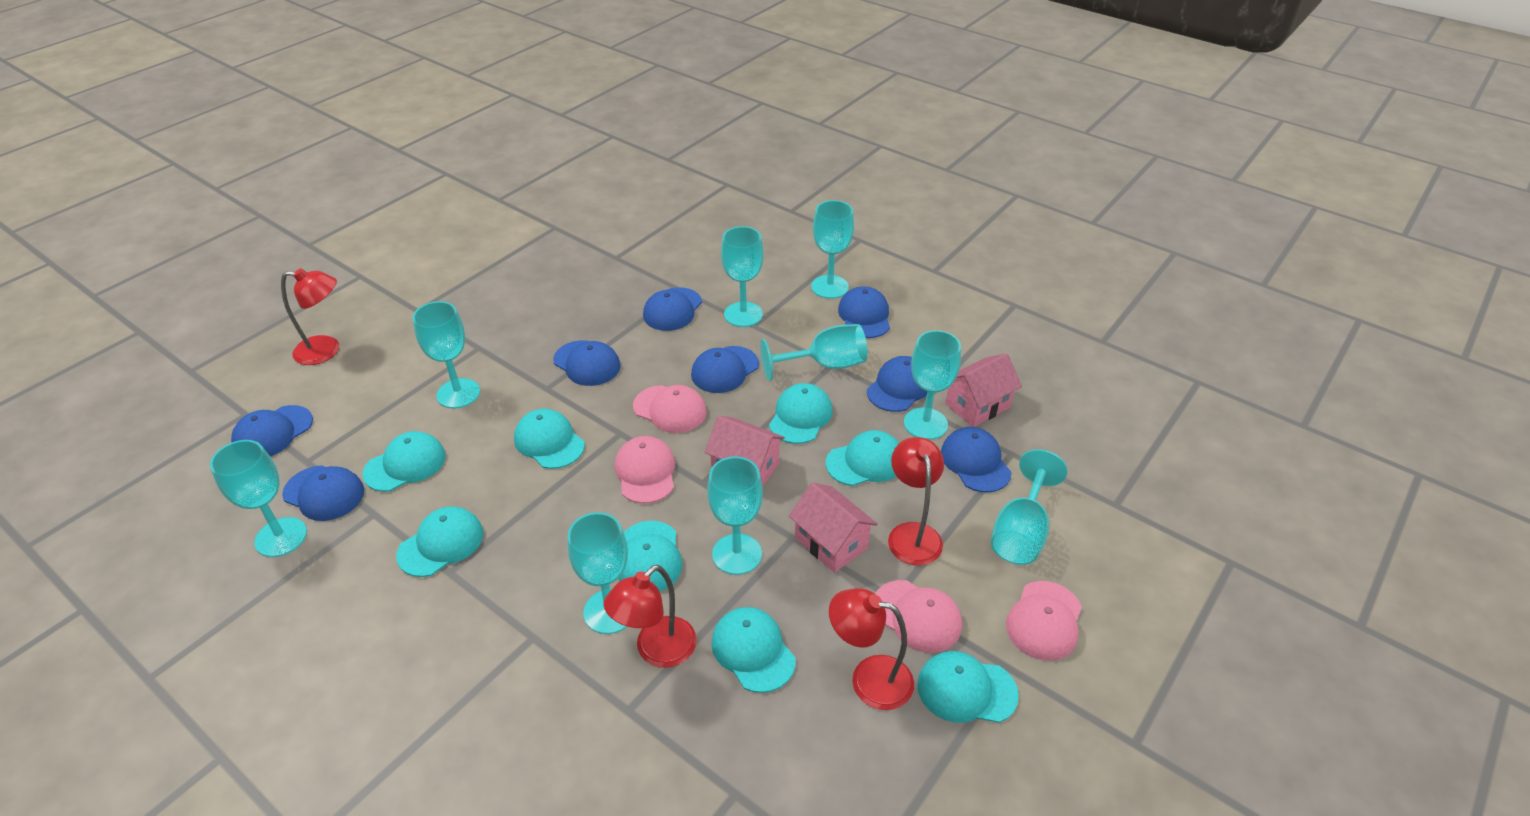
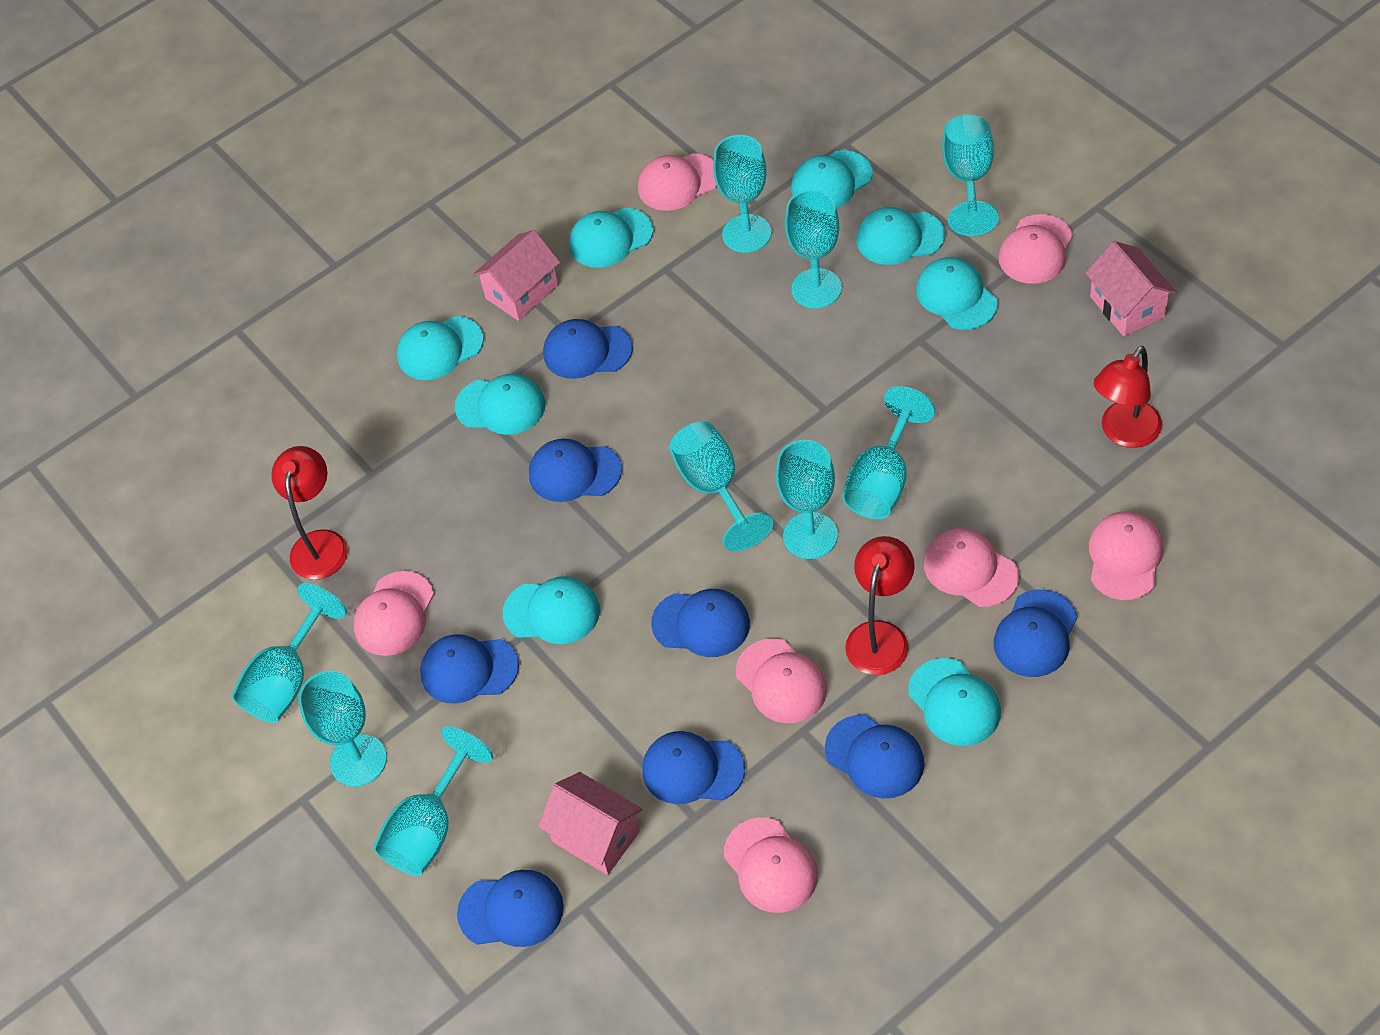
pink cap: 4 -> 7
red lamp: 4 -> 3

